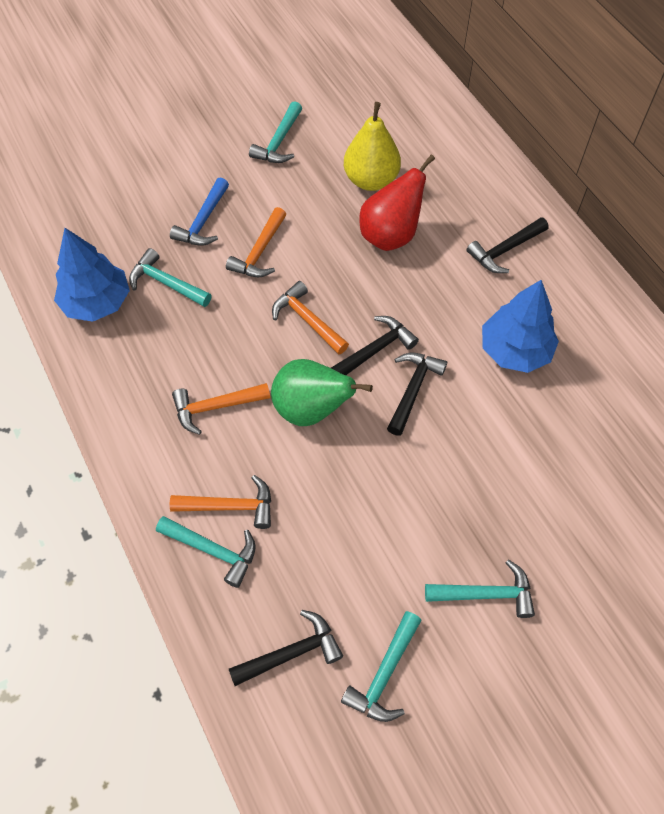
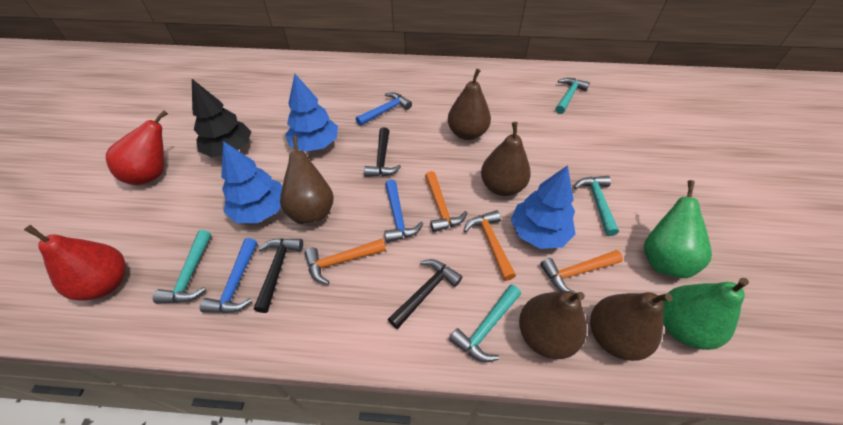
black hammer: 4 -> 3
black tree: 0 -> 1
blue hammer: 1 -> 3
blue tree: 2 -> 3
brown pear: 0 -> 5
green pear: 1 -> 2
red pear: 1 -> 2
turquoise hammer: 5 -> 4
yellow pear: 1 -> 0

